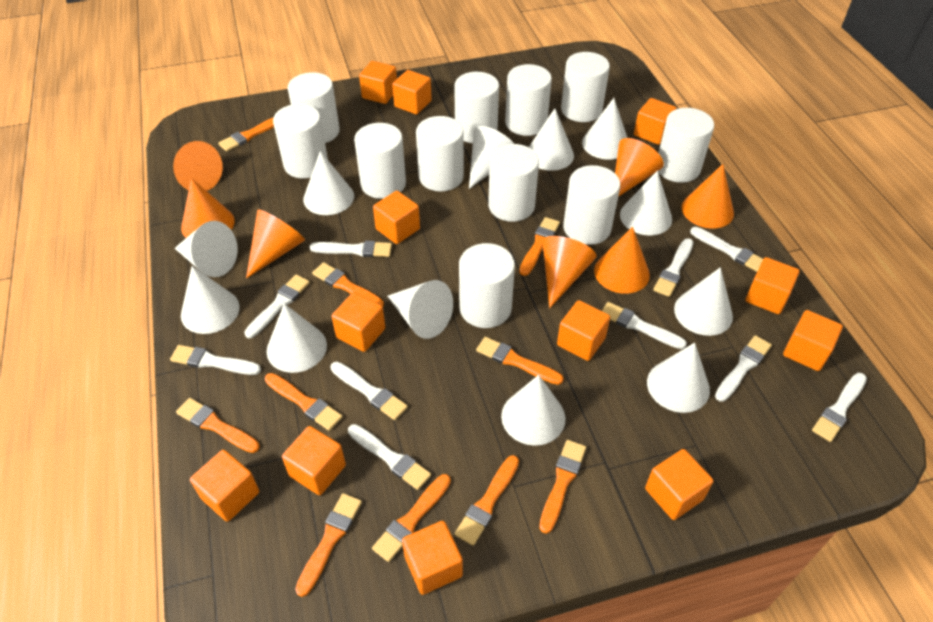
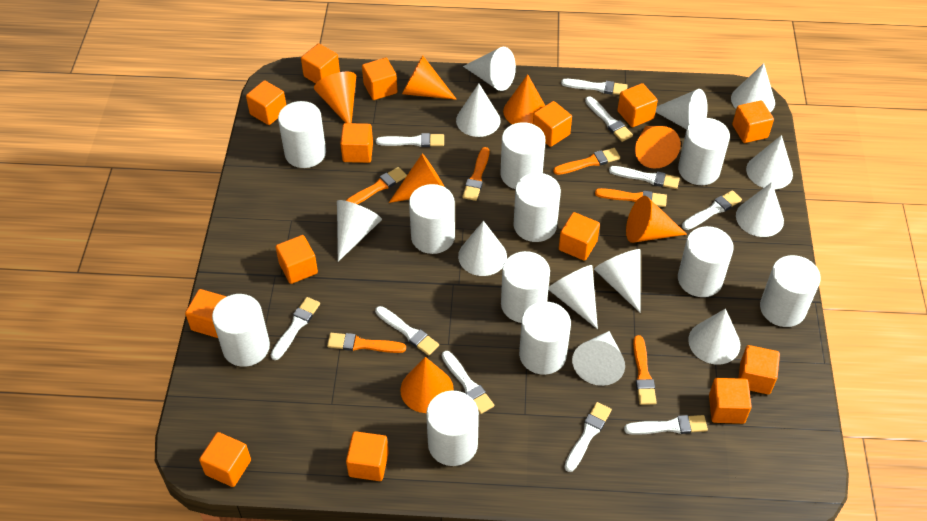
orange brush: 10 -> 6
orange cube: 12 -> 14

